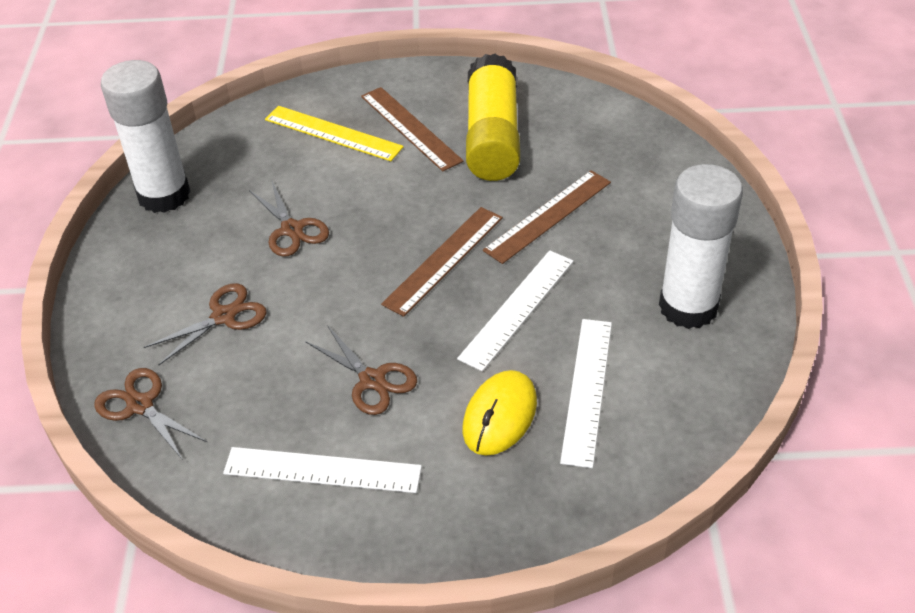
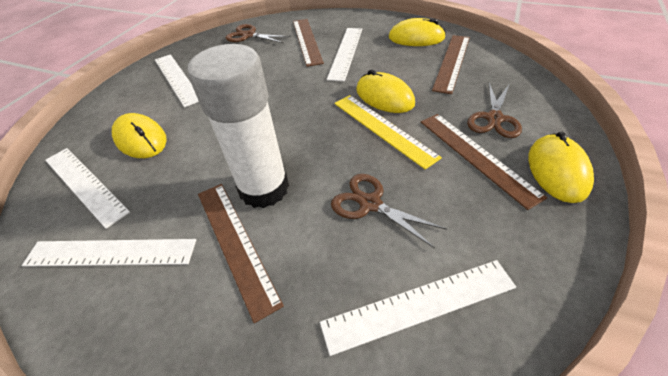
brown ruler: 3 -> 4
brown scissors: 4 -> 3
white glue stick: 2 -> 1
white ruler: 3 -> 5
yellow glue stick: 1 -> 0
yellow mouse: 1 -> 4

